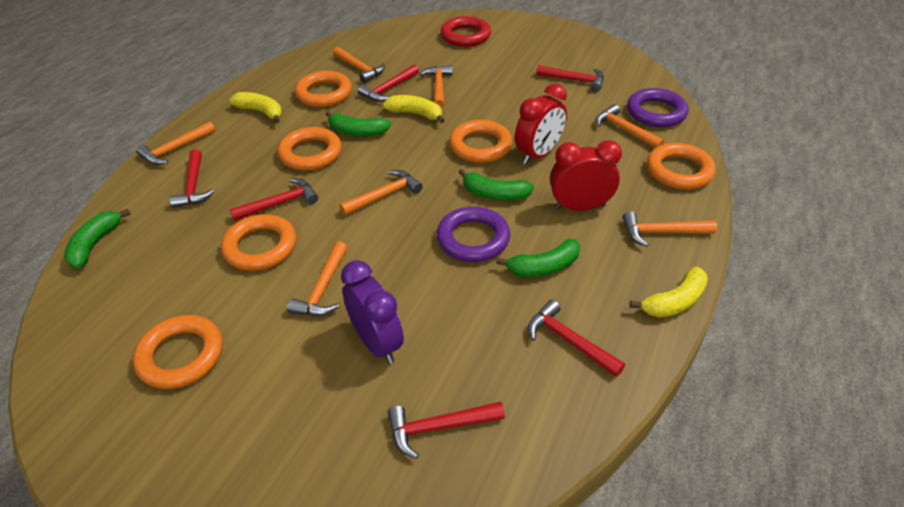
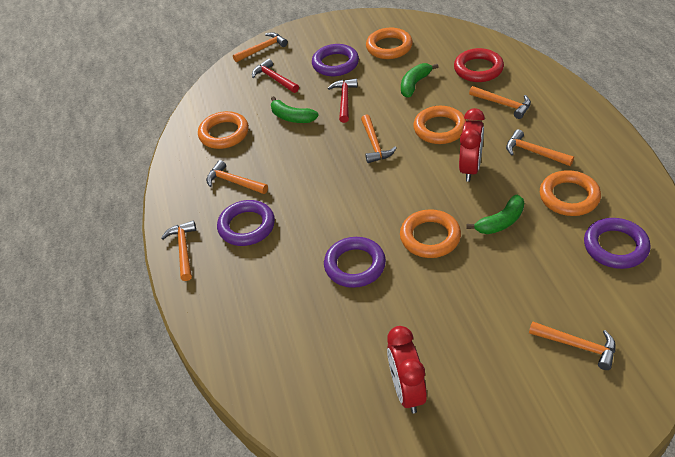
green banana: 4 -> 3
orange ring: 6 -> 5
purple clock: 1 -> 0
purple ring: 2 -> 4
red hammer: 6 -> 2
yellow banana: 3 -> 0

